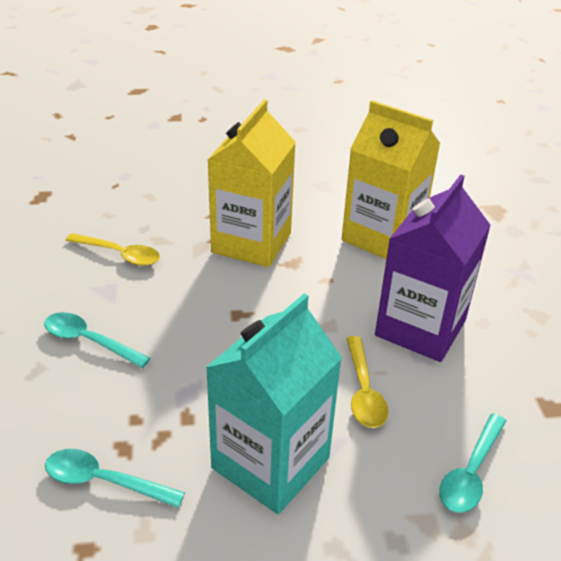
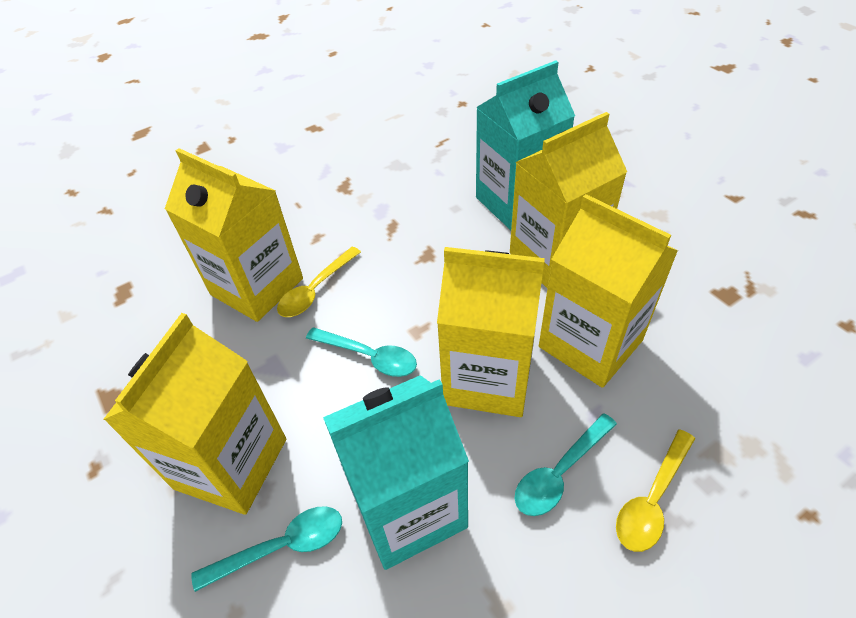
purple carton: 1 -> 0
turquoise carton: 1 -> 2
yellow carton: 2 -> 5

